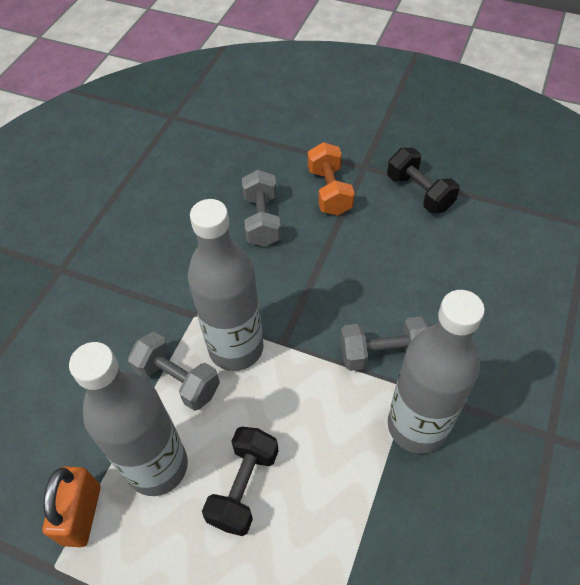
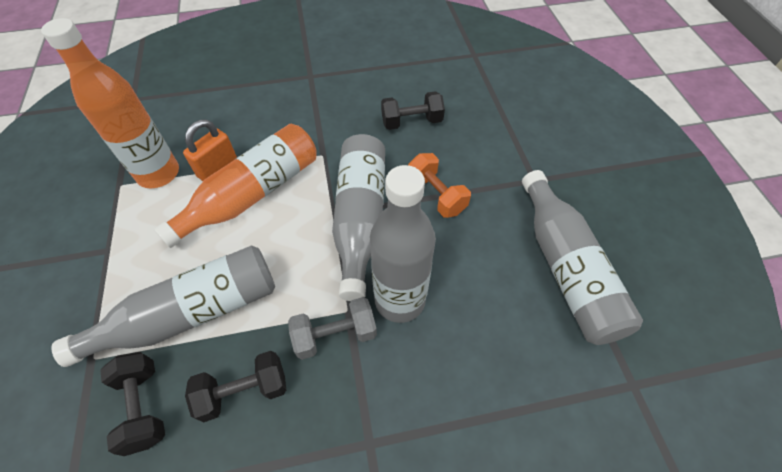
black dumbbell: 2 -> 3
grey bottle: 3 -> 4
grey dumbbell: 3 -> 1
orange bottle: 0 -> 2

